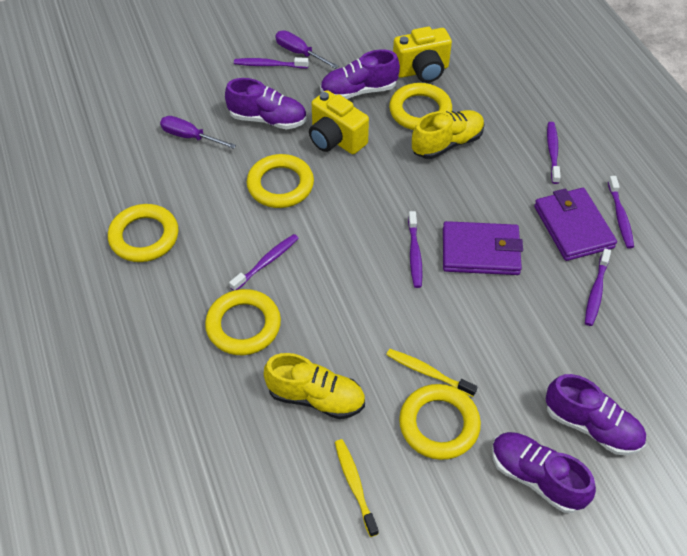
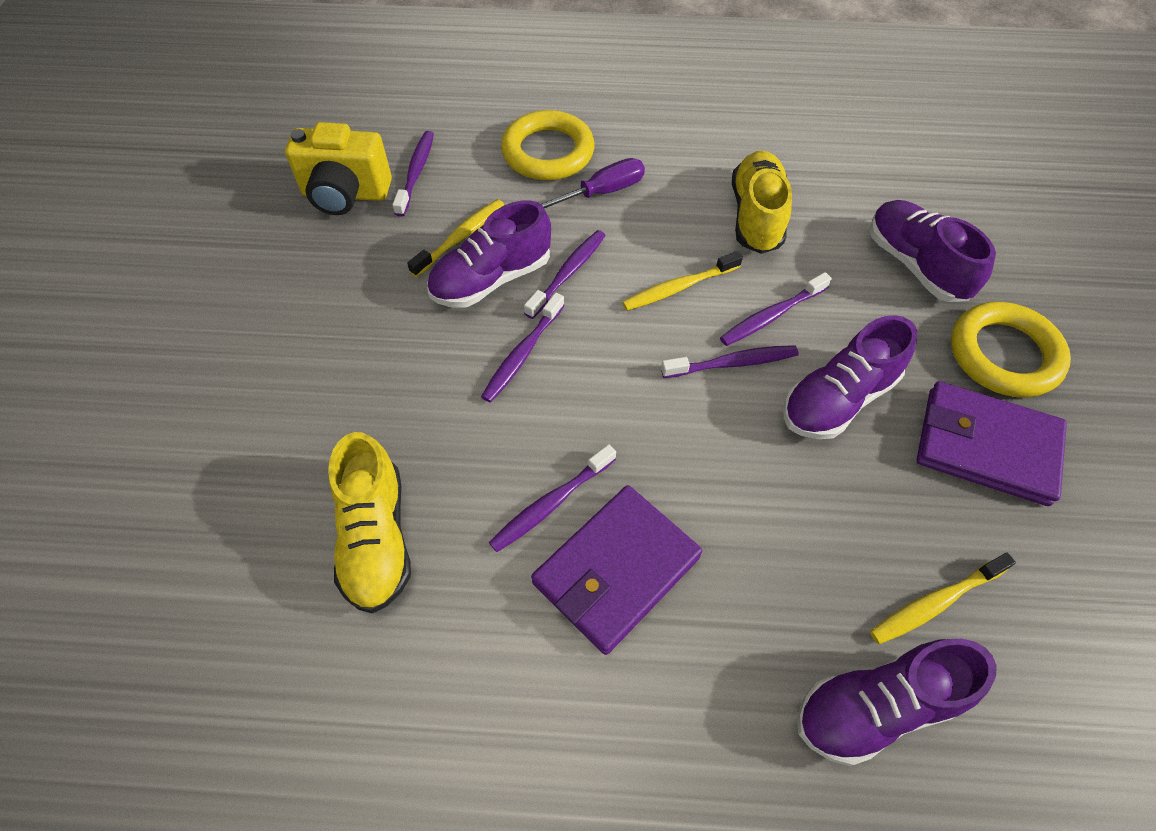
purple screwdriver: 2 -> 1
yellow camera: 2 -> 1
yellow ring: 5 -> 2
yellow toothbrush: 2 -> 3

